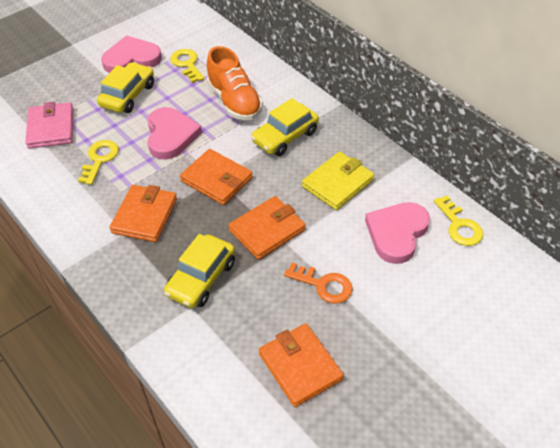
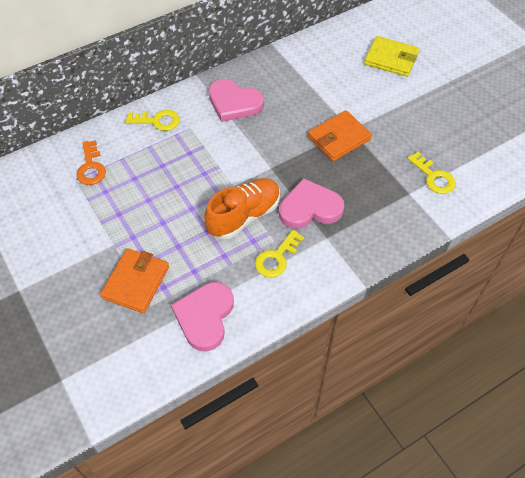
orange wallet: 4 -> 2
pink wallet: 1 -> 0
yellow car: 3 -> 0

